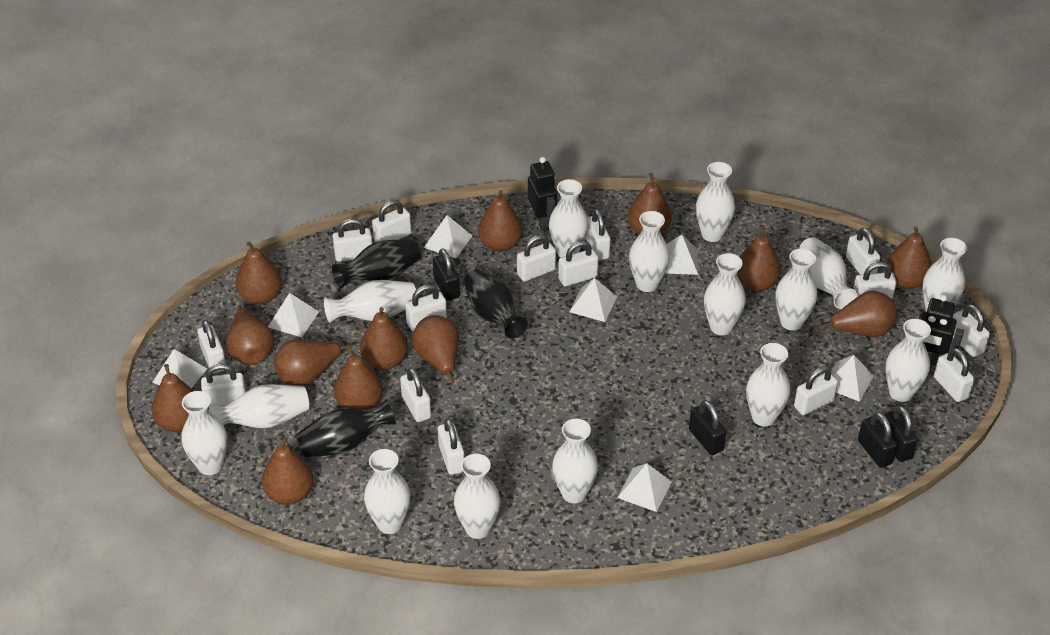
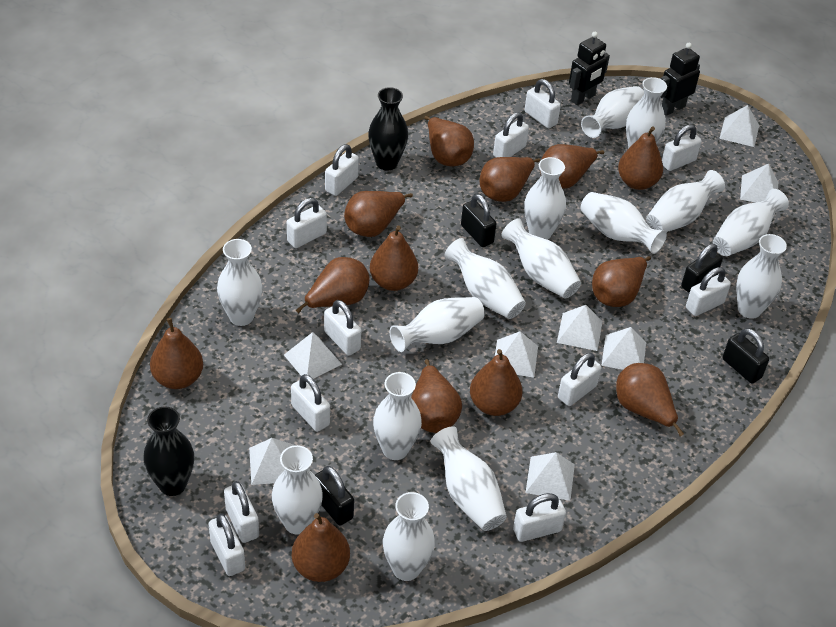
black vase: 3 -> 2
white padlock: 15 -> 12
white pyramid: 7 -> 8

